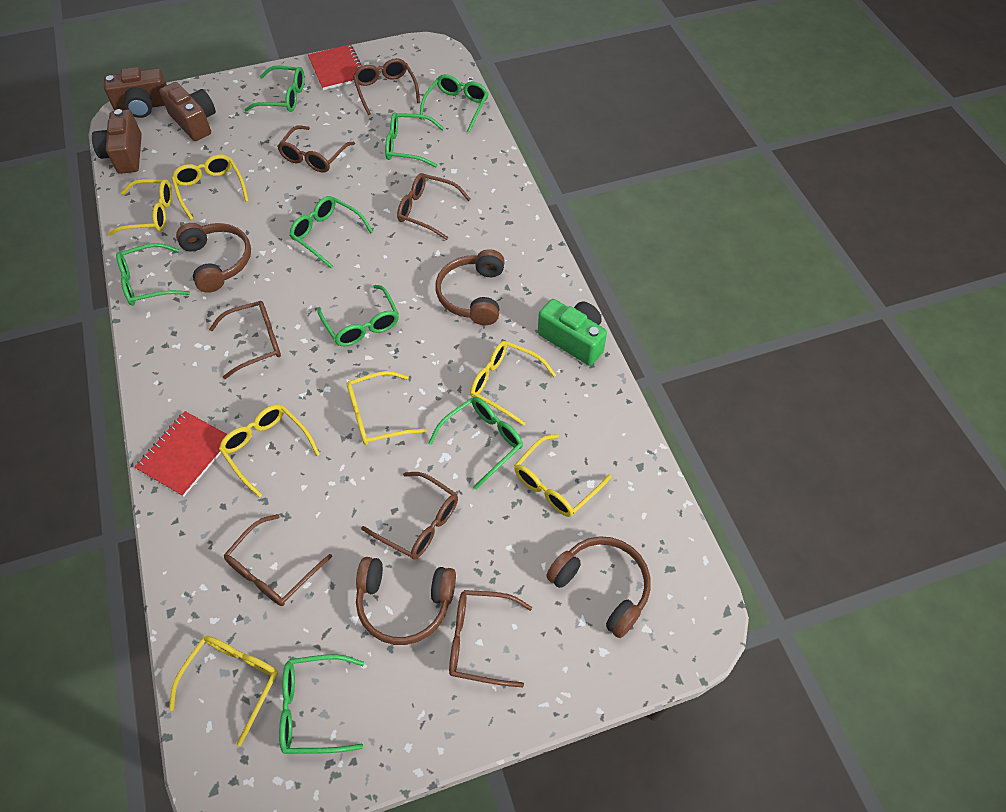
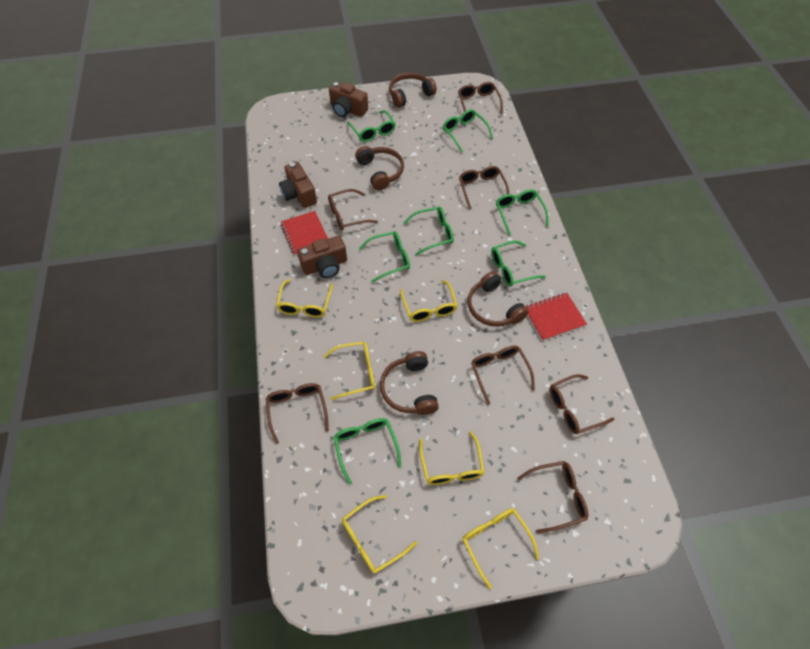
green camera: 1 -> 0
green glasses: 8 -> 7
yellow glasses: 7 -> 6

